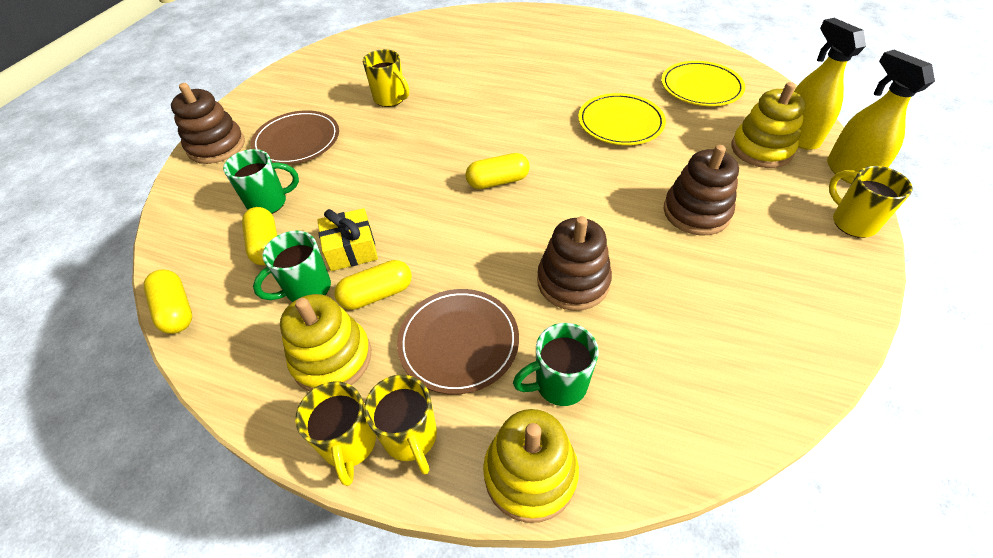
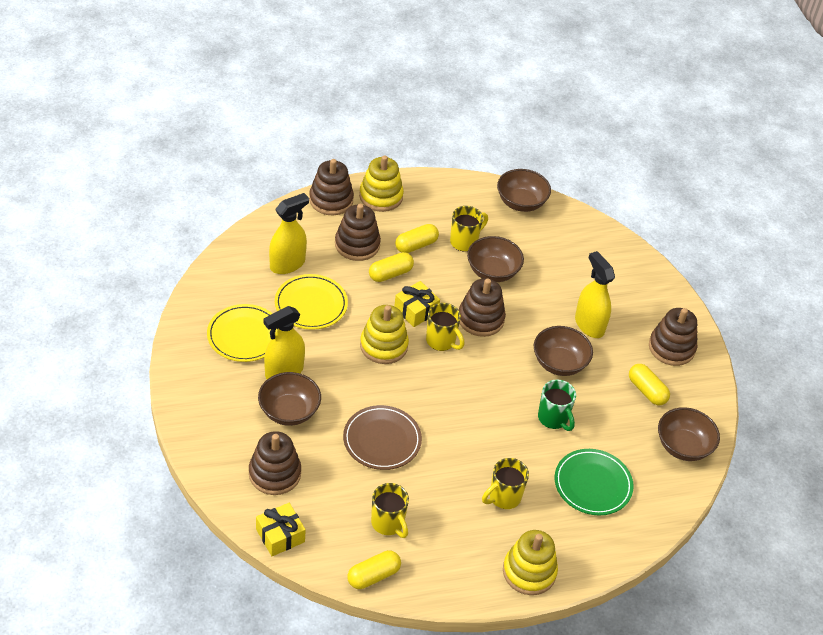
brown bowl: 0 -> 5
brown plate: 2 -> 1
brown stacking toy: 3 -> 5
green mug: 3 -> 1
green plate: 0 -> 1
yellow gift: 1 -> 2
yellow spray bottle: 2 -> 3

